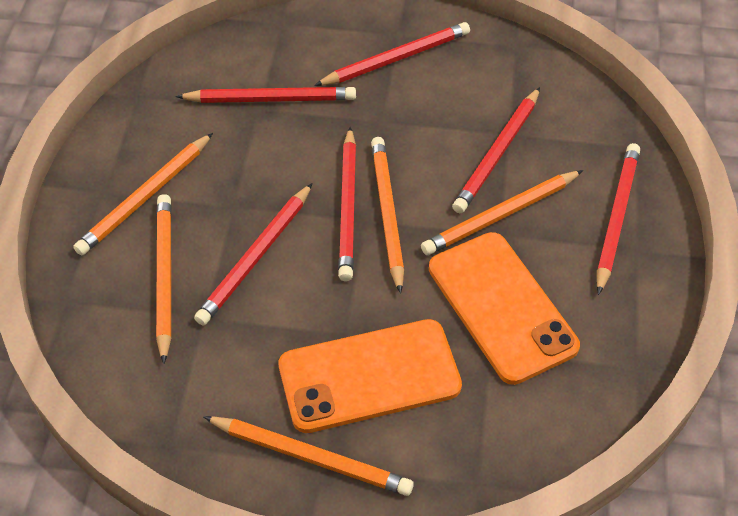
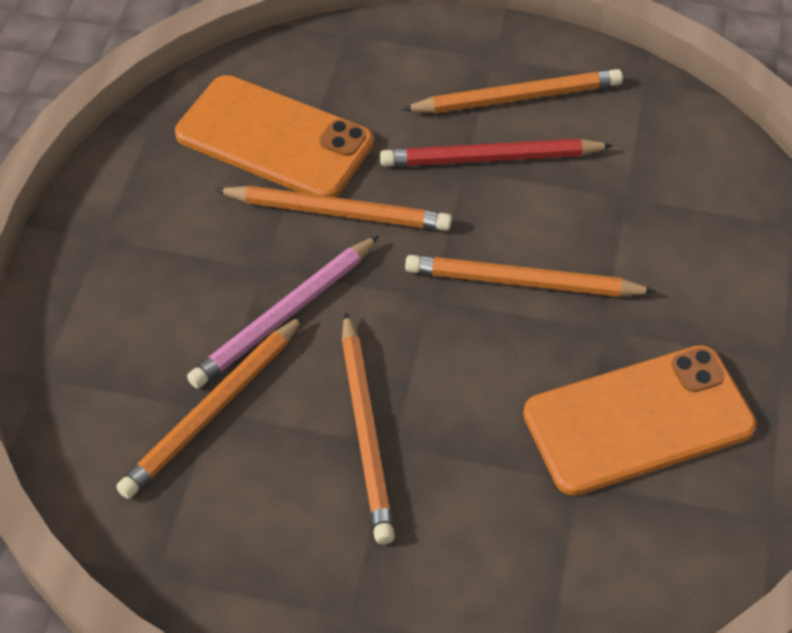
pink pencil: 0 -> 1
red pencil: 6 -> 1

